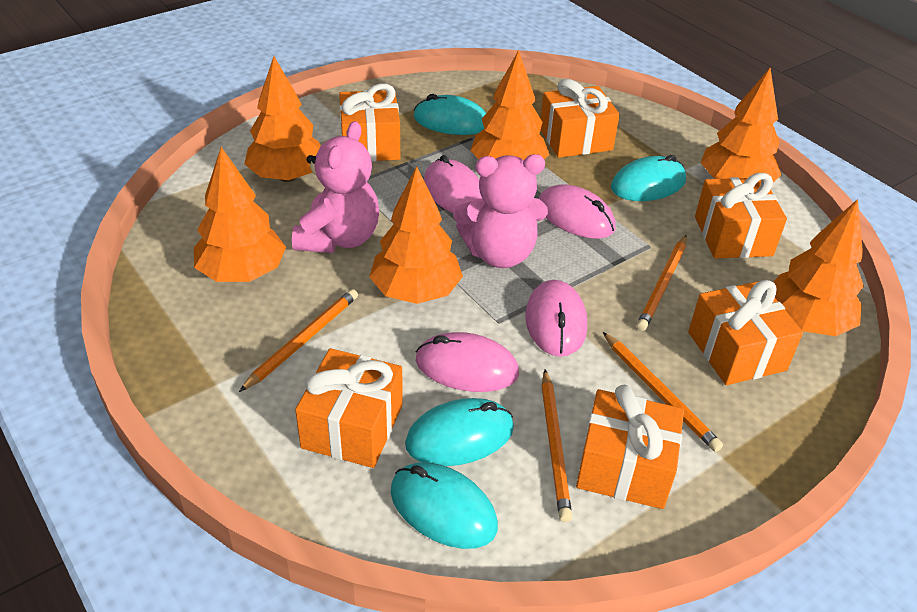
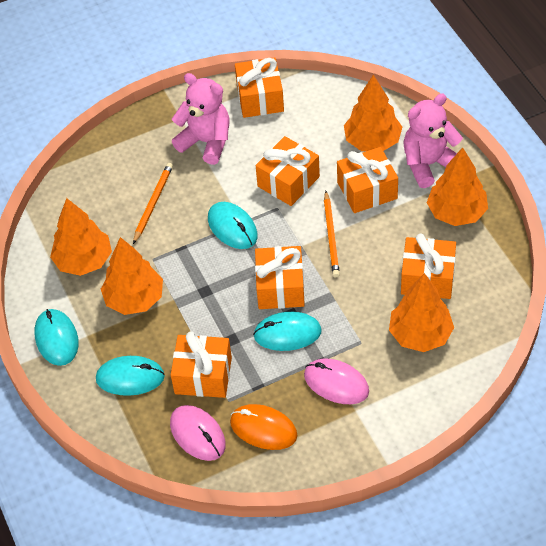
orange mouse: 0 -> 1
orange pencil: 4 -> 2
orange tree: 6 -> 5
pink mouse: 4 -> 2

